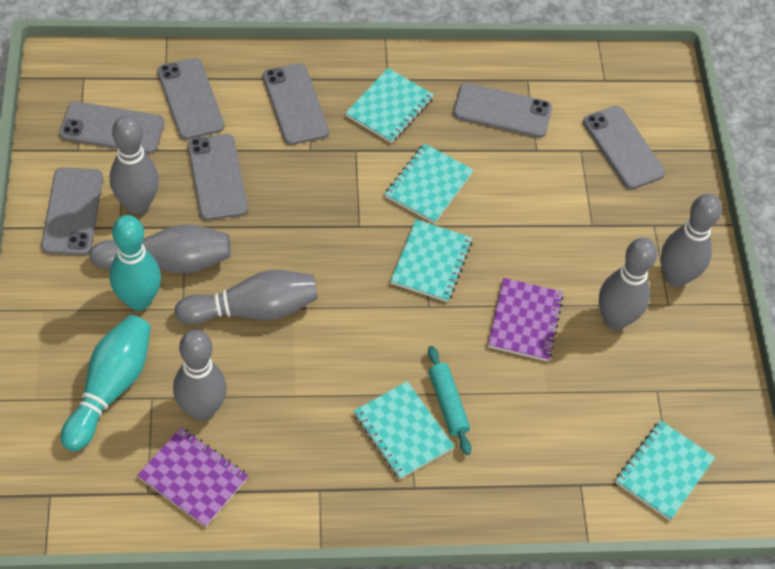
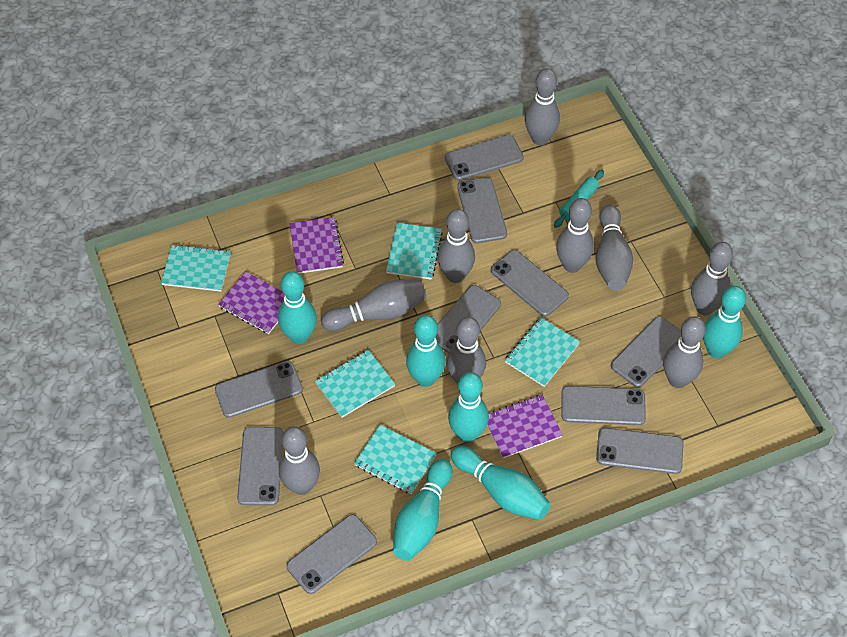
grey bowling pin: 6 -> 9
grey phone: 7 -> 10
purple notebook: 2 -> 3
turquoise bowling pin: 2 -> 6

